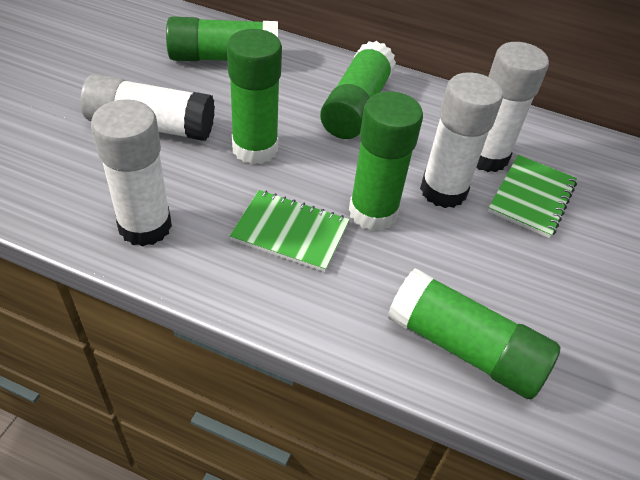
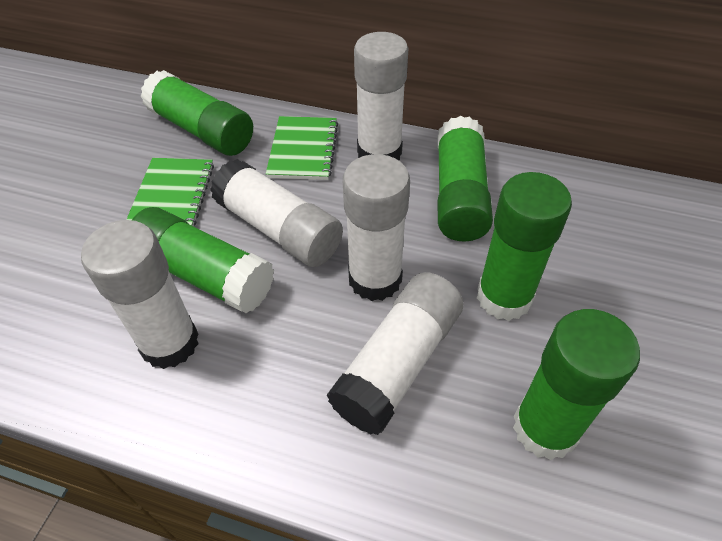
white glue stick: 4 -> 5

